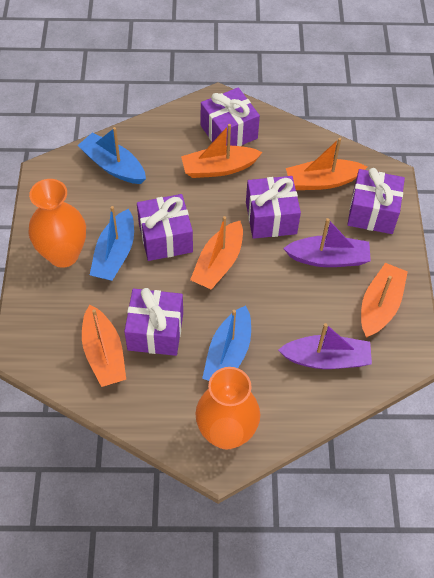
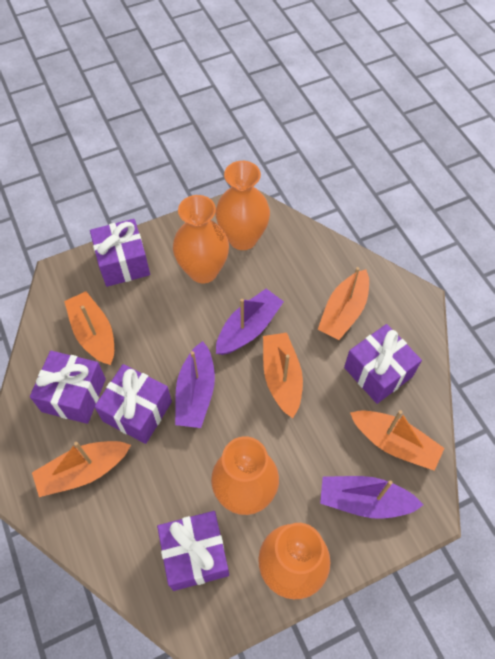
blue boat: 3 -> 0
orange vase: 2 -> 4
purple boat: 2 -> 3

